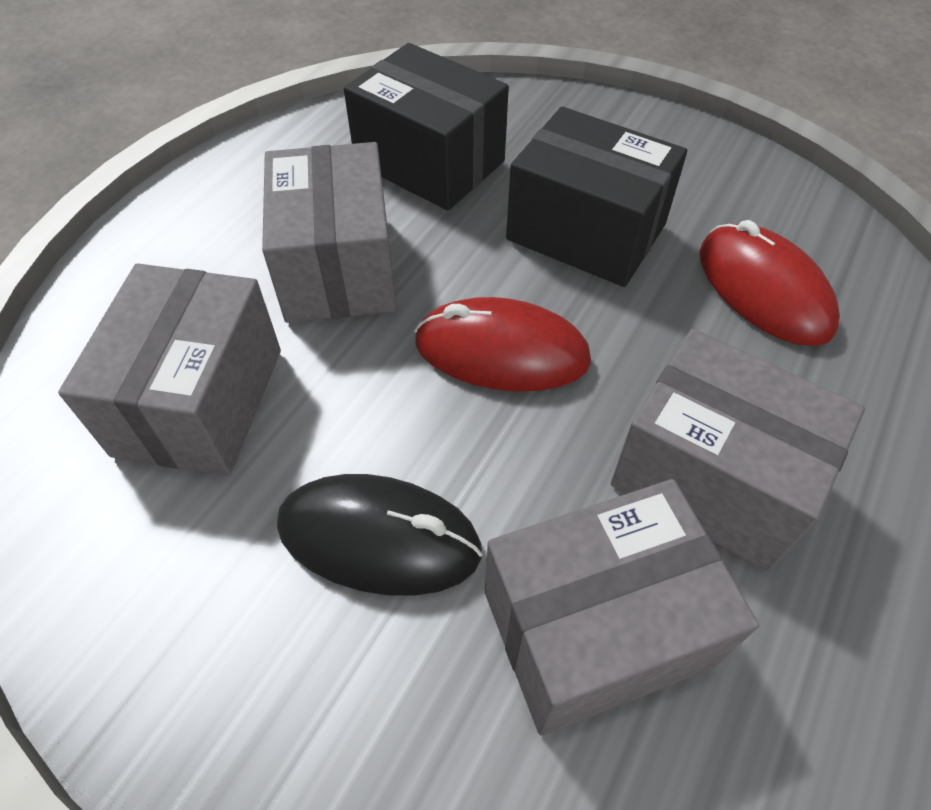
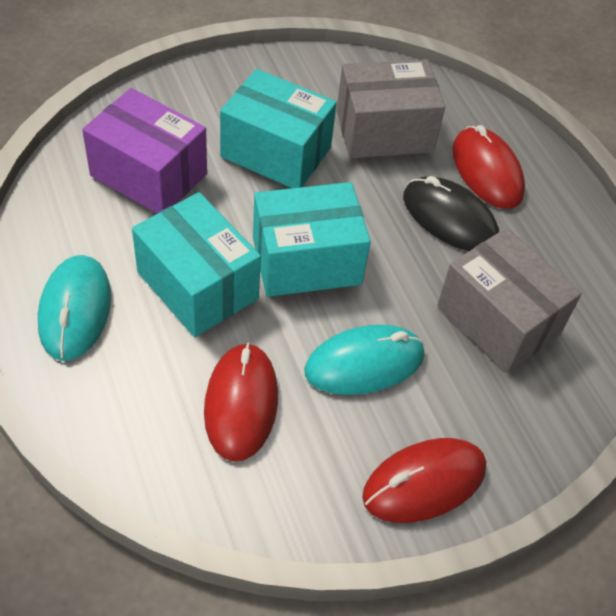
black box: 2 -> 0
grey box: 4 -> 2
purple box: 0 -> 1
red mouse: 2 -> 3
turquoise box: 0 -> 3
turquoise mouse: 0 -> 2

